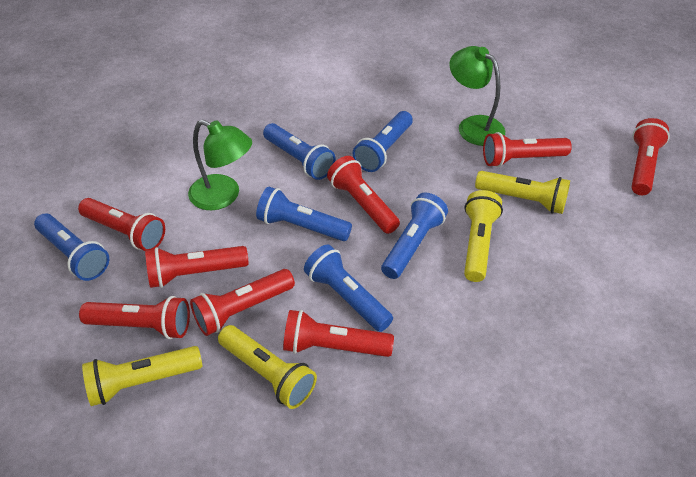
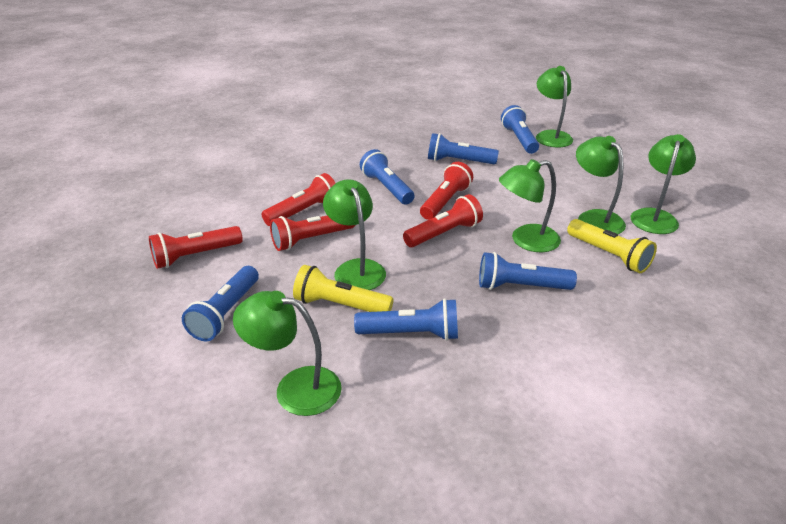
green lamp: 2 -> 6
red flashlight: 8 -> 5
yellow flashlight: 4 -> 2

